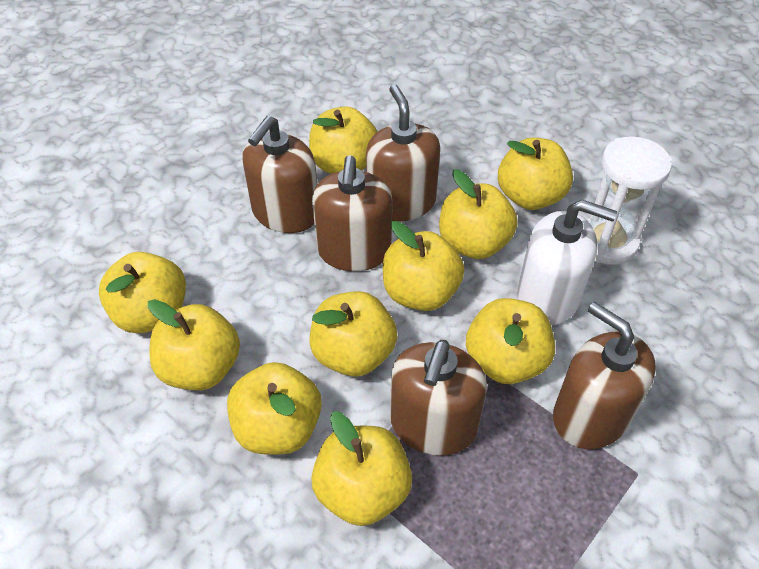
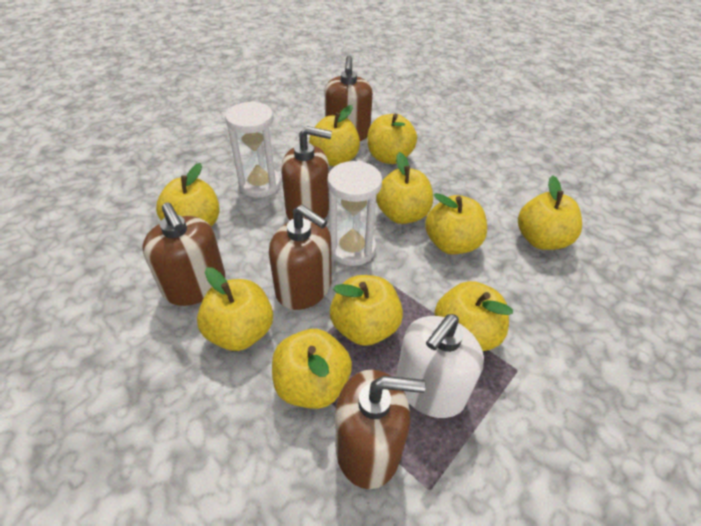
white hourglass: 1 -> 2

